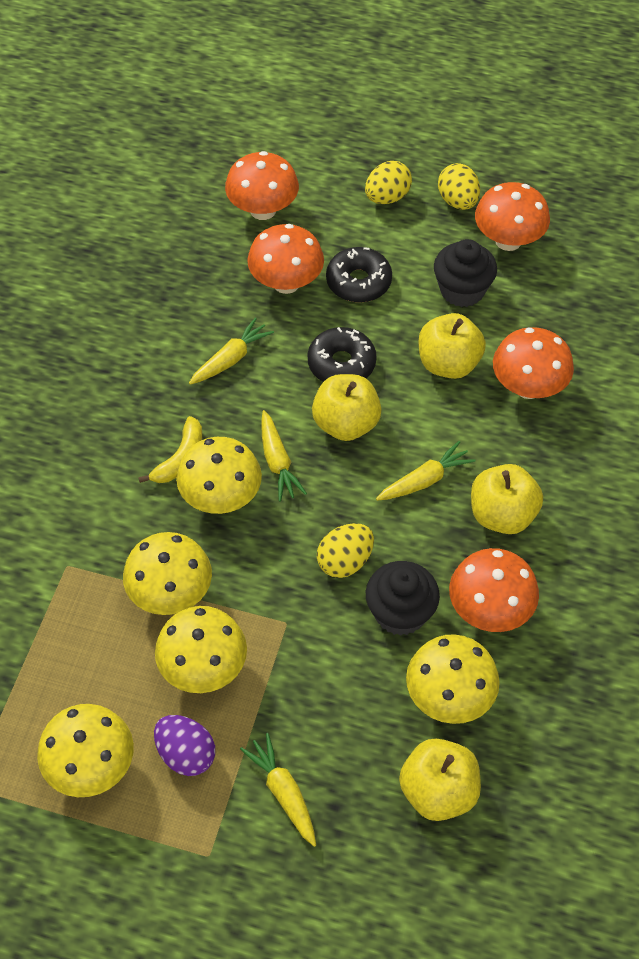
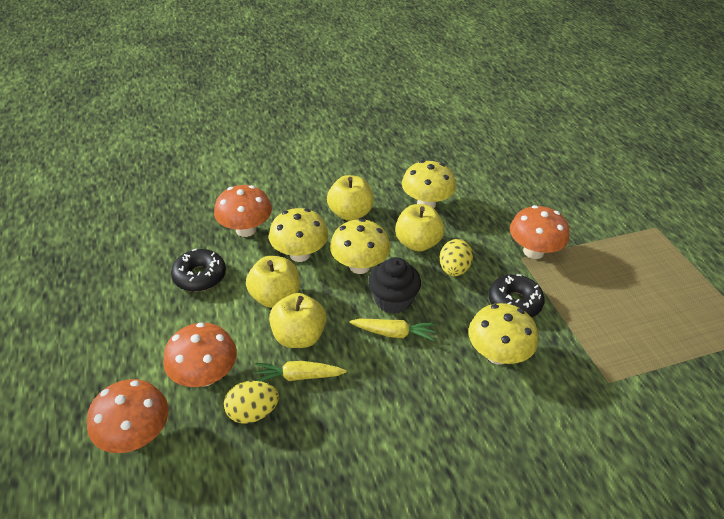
black cupcake: 2 -> 1
orange mushroom: 5 -> 4
purple egg: 1 -> 0
yellow banana: 1 -> 0
yellow carrot: 4 -> 2
yellow egg: 3 -> 2
yellow mushroom: 5 -> 4

